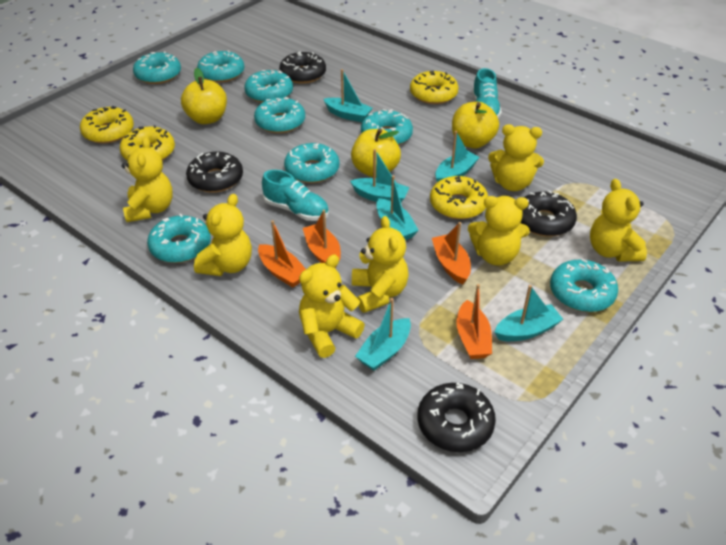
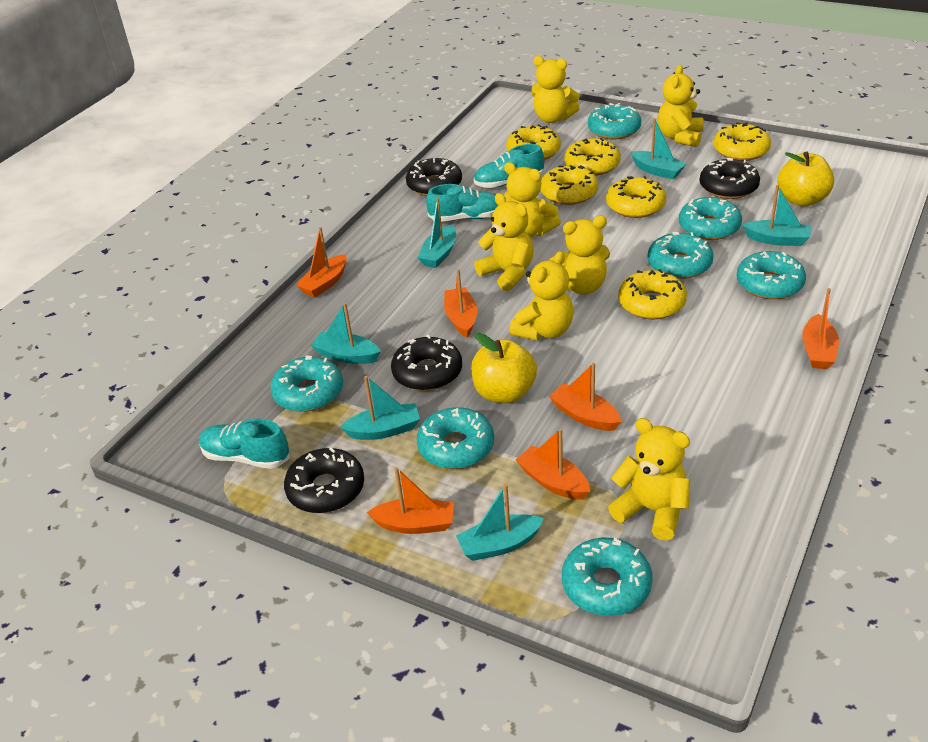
orange boat: 4 -> 6
turquoise donut: 8 -> 7
turquoise shoe: 2 -> 3
yellow apple: 3 -> 2
yellow donut: 4 -> 6

